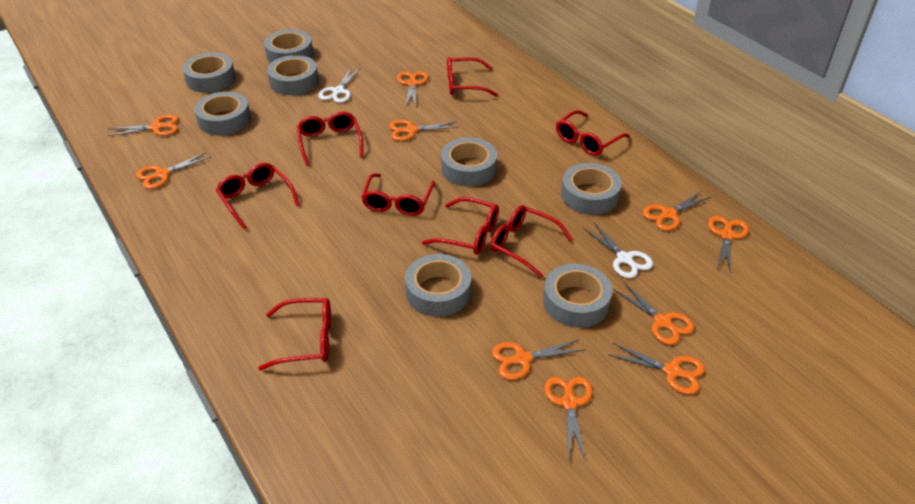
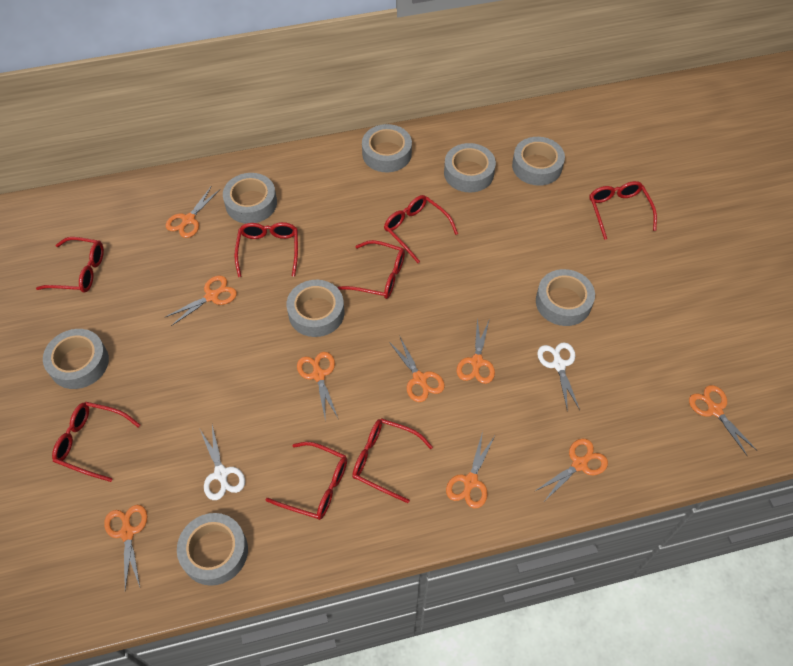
orange scissors: 10 -> 9

